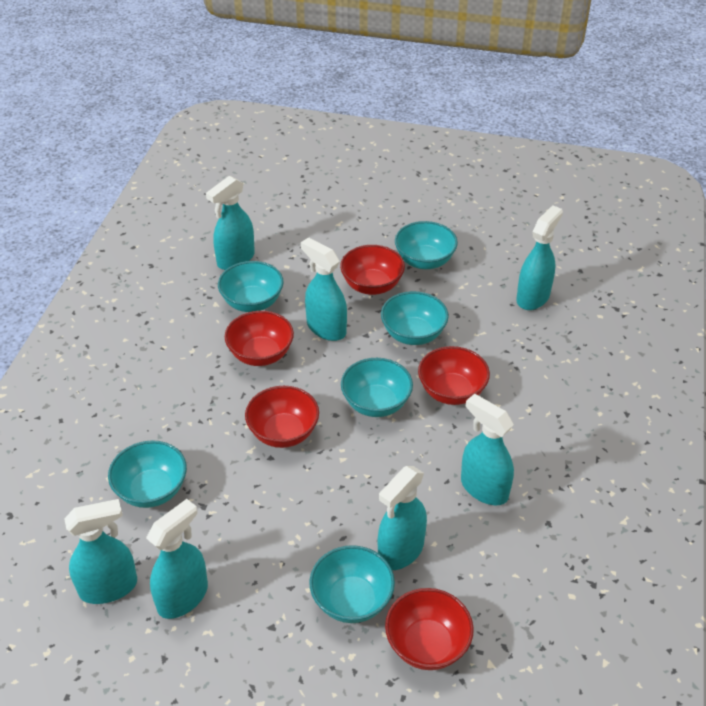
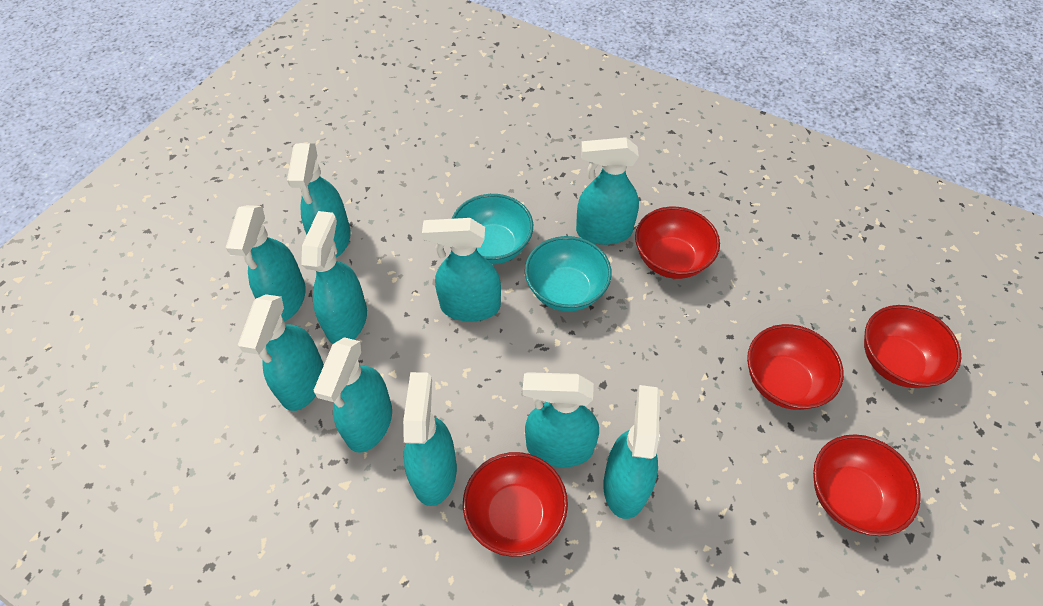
turquoise bowl: 6 -> 2
turquoise spray bottle: 7 -> 10

